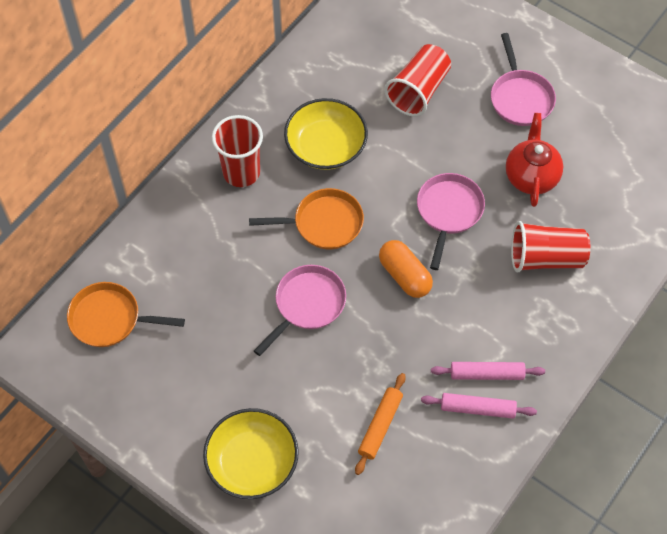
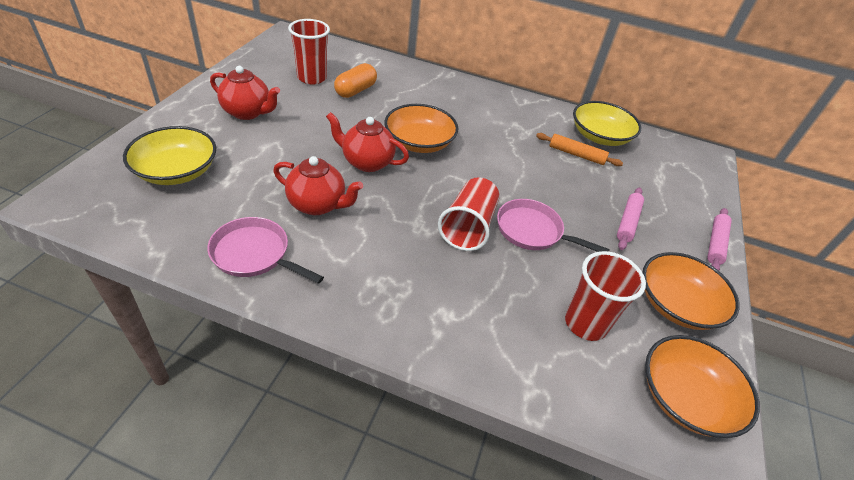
orange bowl: 0 -> 3
orange pan: 2 -> 0
pink pan: 3 -> 2
red teapot: 1 -> 3

